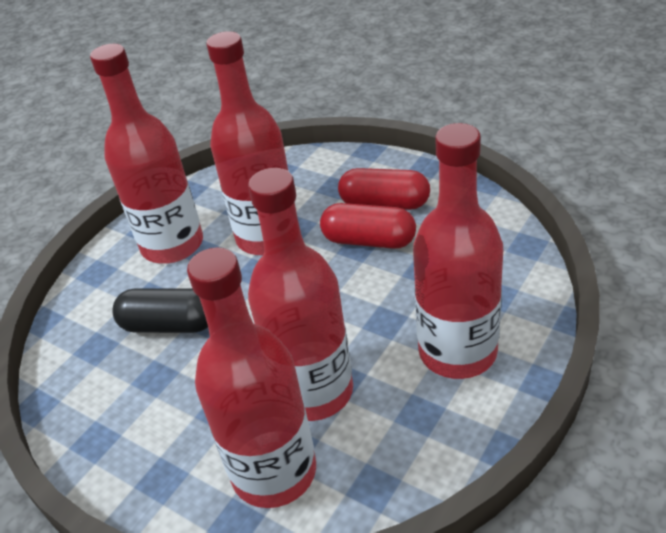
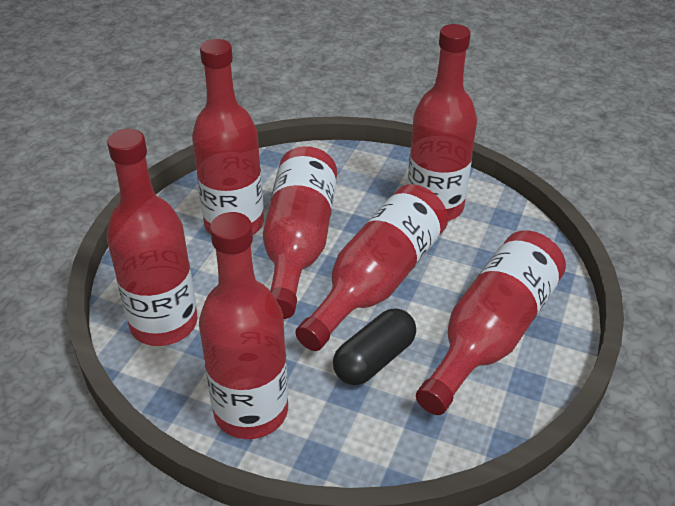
red bottle: 5 -> 7
red capsule: 2 -> 0

